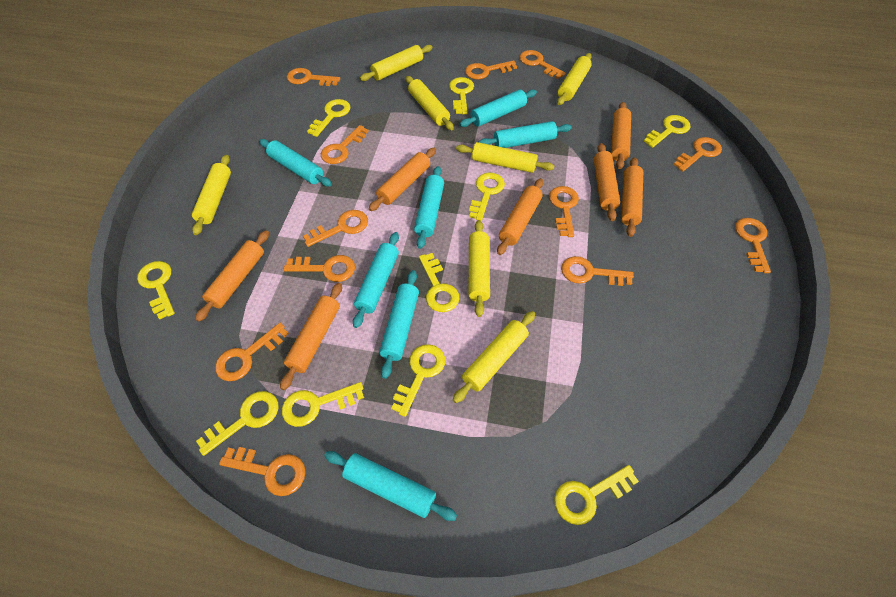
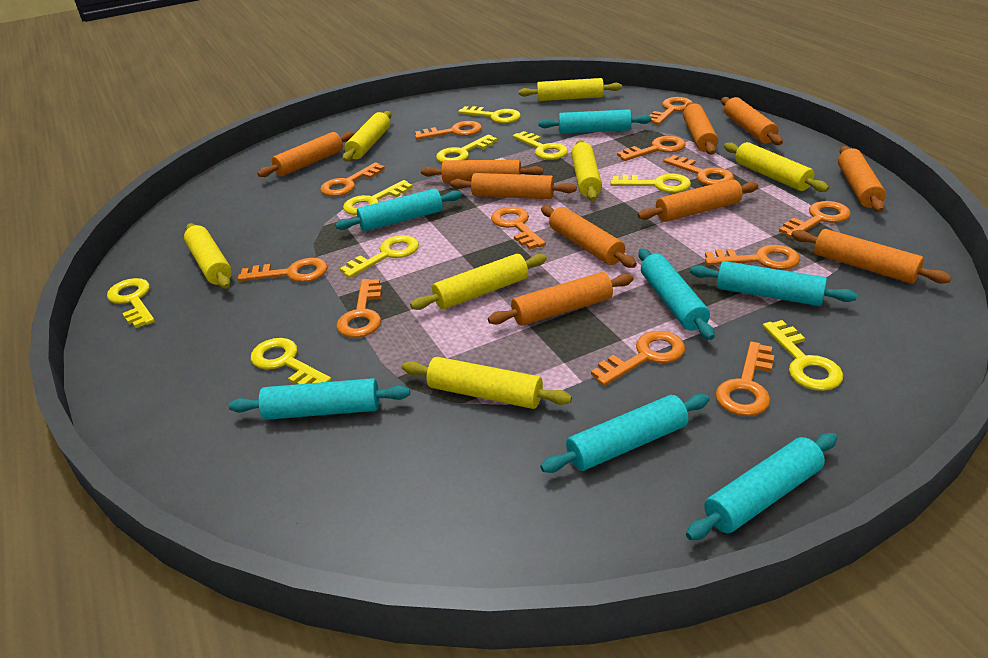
orange rolling pin: 7 -> 10
yellow key: 10 -> 9

